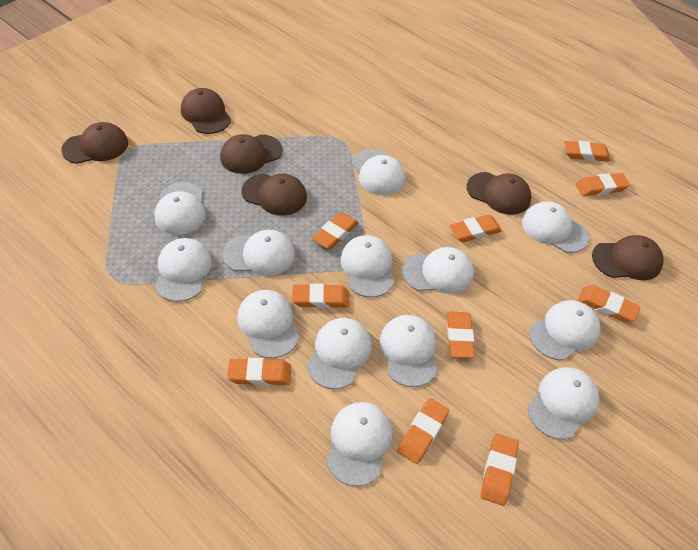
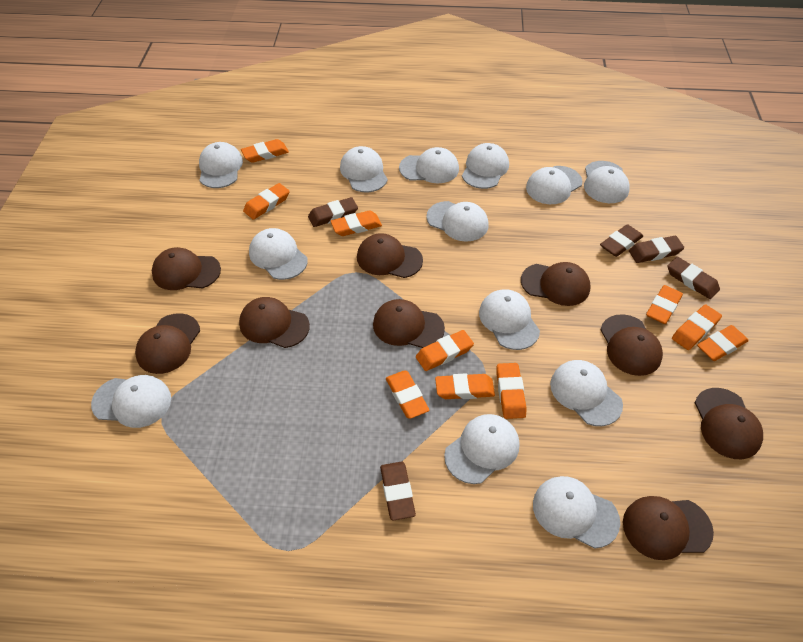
brown cap: 6 -> 9
brown eraser: 0 -> 5

